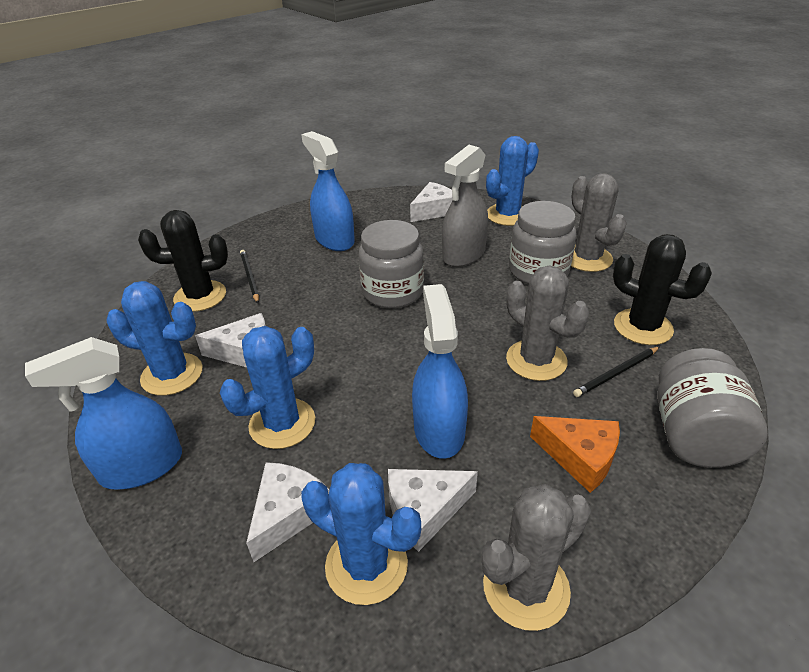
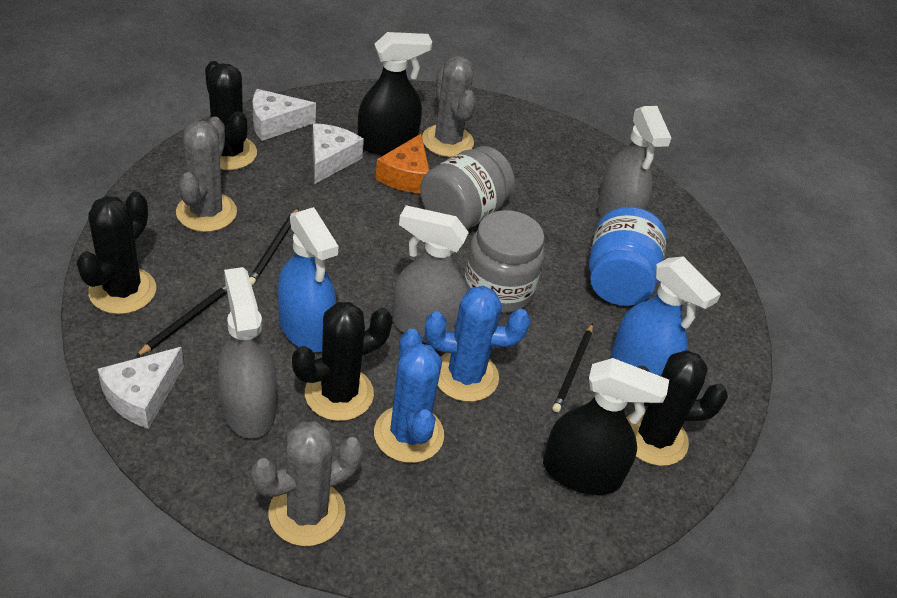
black cactus: 2 -> 4
black pencil: 2 -> 3
black spray bottle: 0 -> 2
blue cactus: 4 -> 2
blue jar: 0 -> 1
blue spray bottle: 3 -> 2
grey jar: 3 -> 2
grey spray bottle: 1 -> 3
white cheese: 4 -> 3

